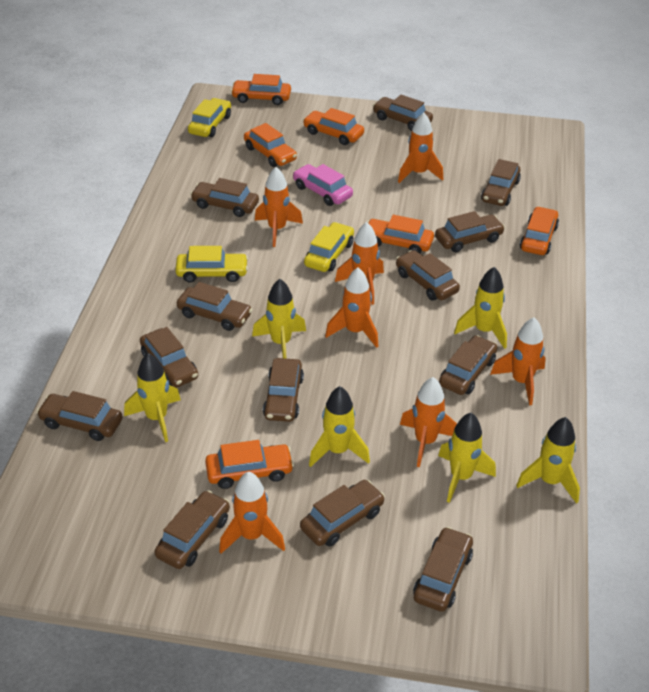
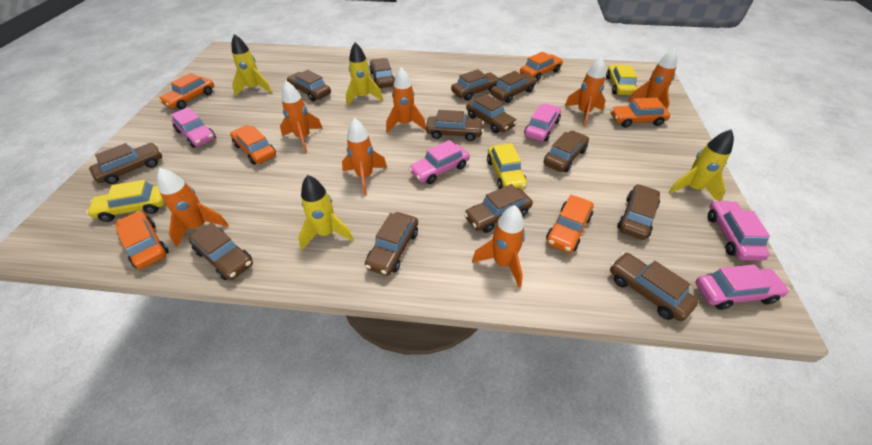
pink car: 1 -> 5
yellow rocket: 6 -> 4

